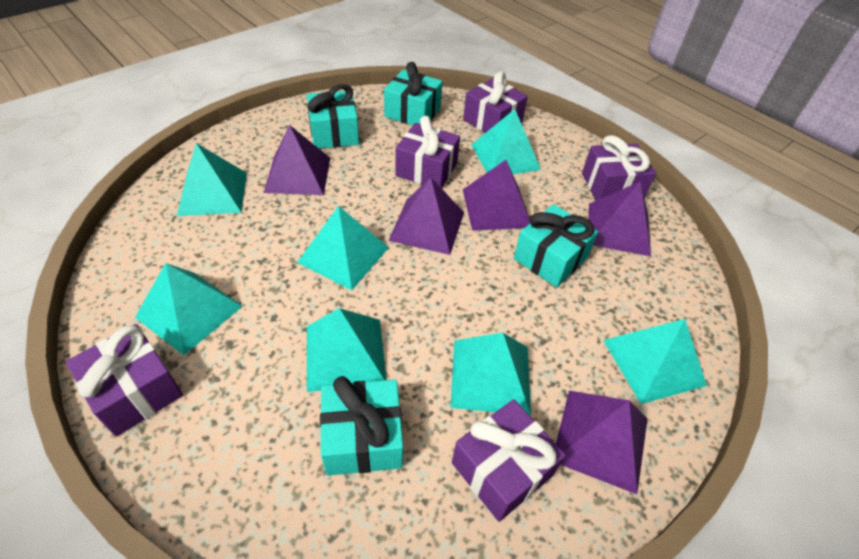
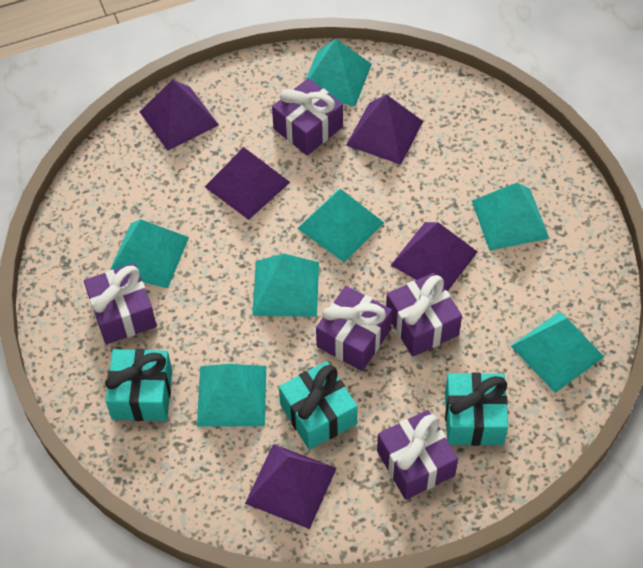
turquoise gift: 4 -> 3

